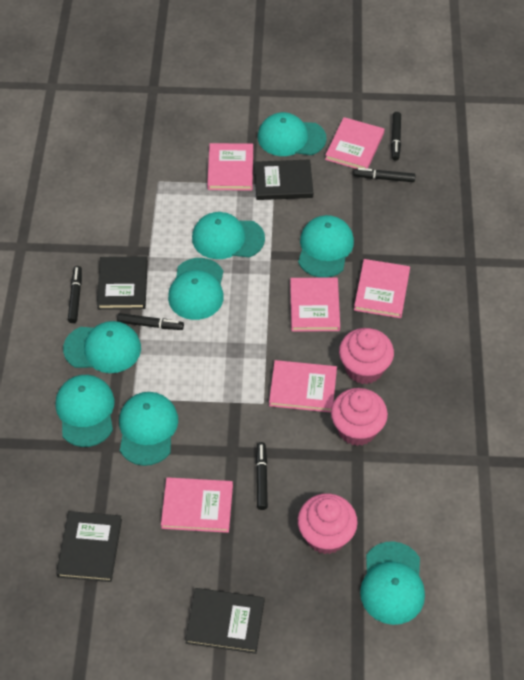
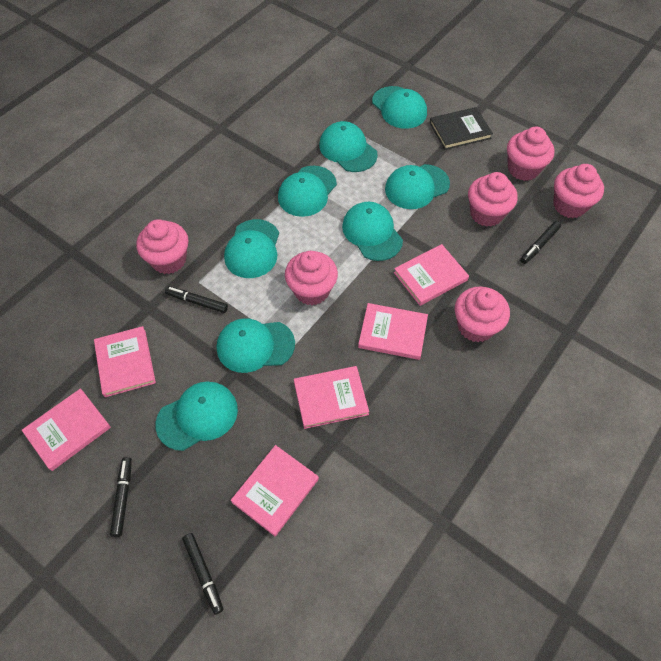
black book: 4 -> 1
black marker: 5 -> 4
pink cupcake: 3 -> 6

